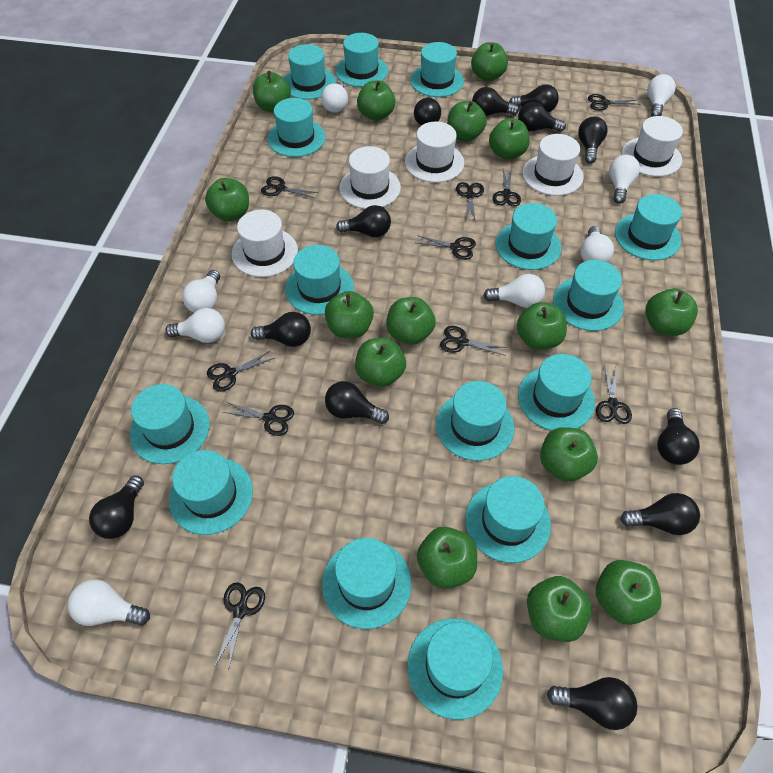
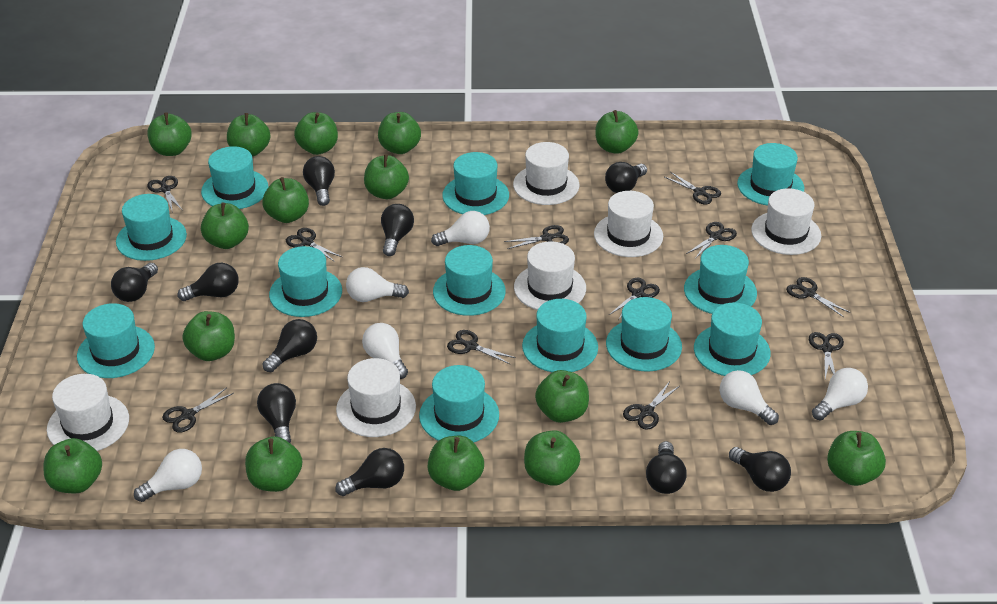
black light bulb: 12 -> 10
black scissors: 10 -> 11
turquoise hat: 15 -> 12
white hat: 5 -> 6
white light bulb: 8 -> 6

